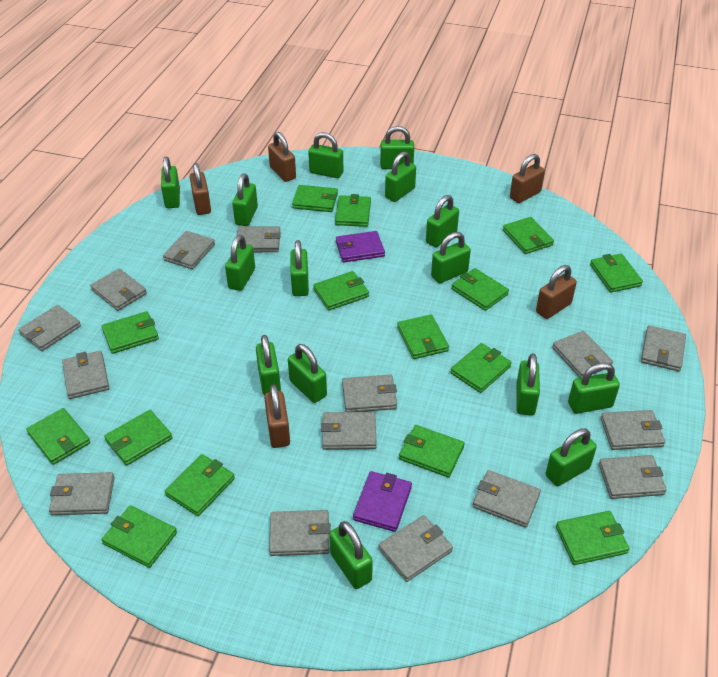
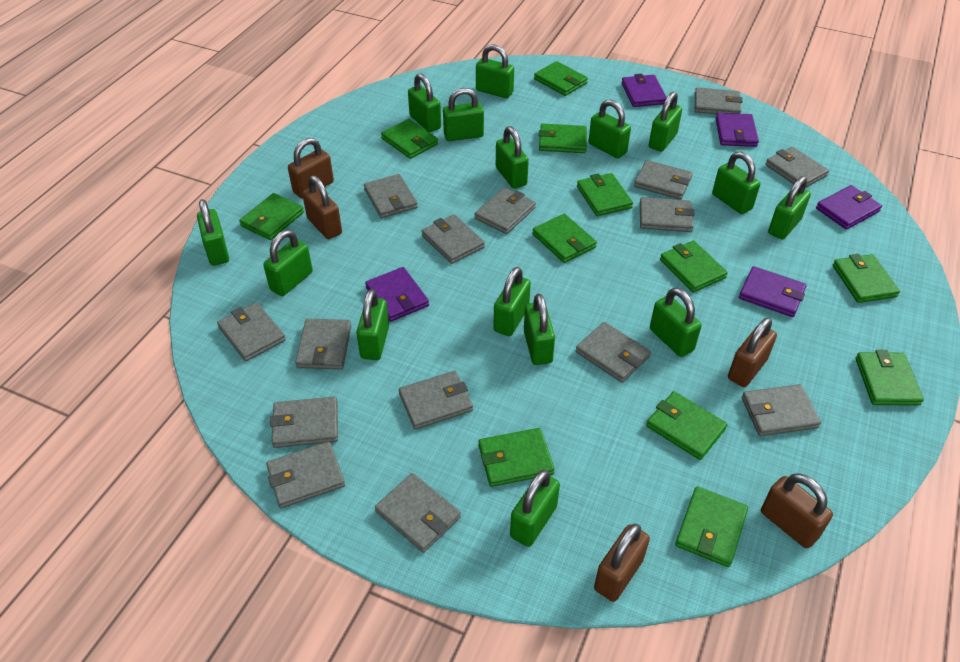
green wallet: 15 -> 12
purple wallet: 2 -> 5

